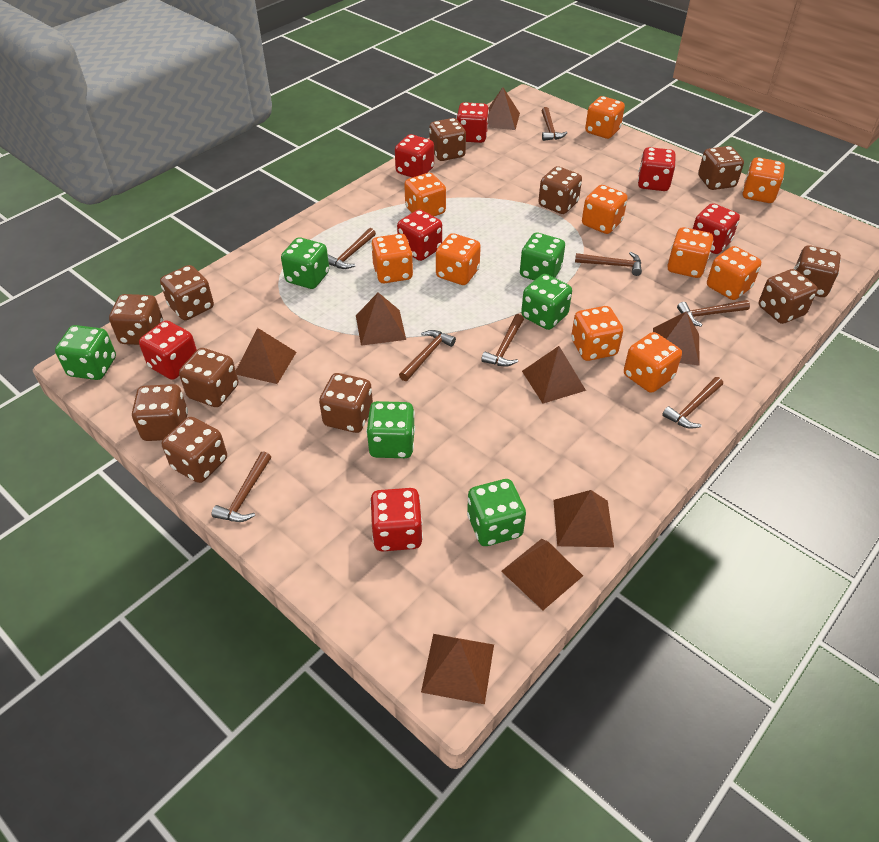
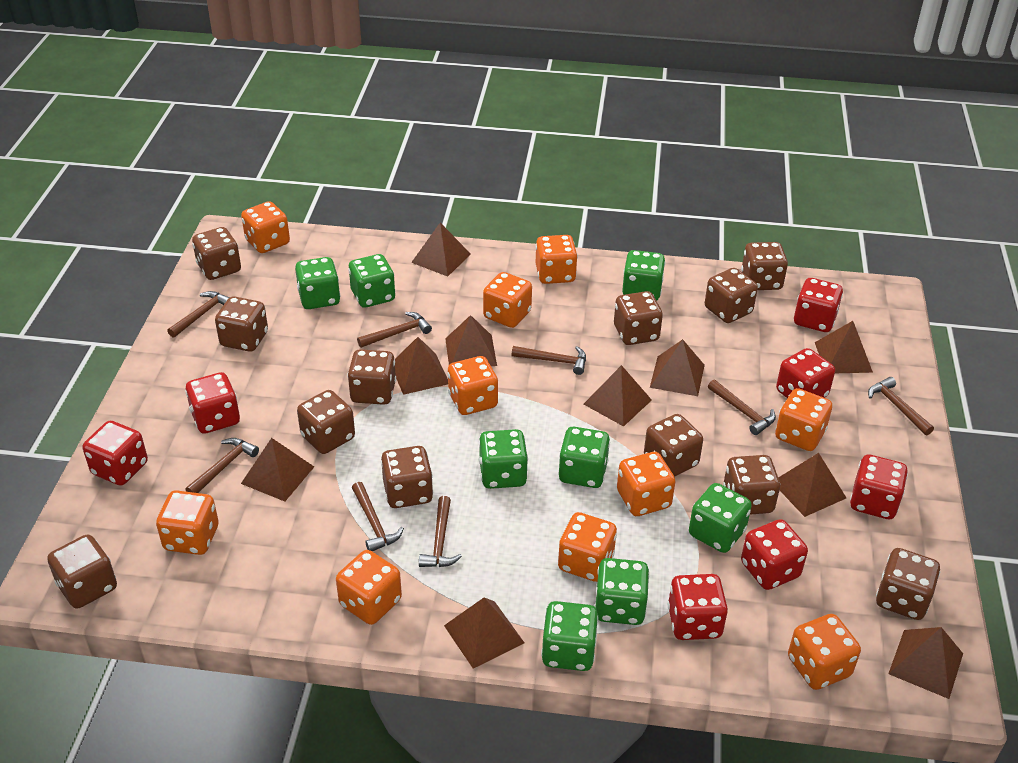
brown dice: 11 -> 12
brown pyramid: 8 -> 10
green dice: 6 -> 8

